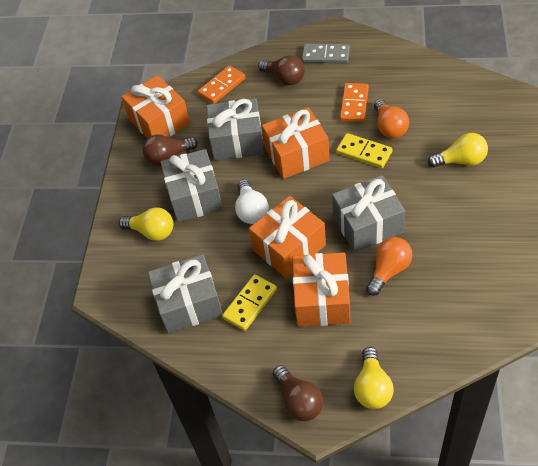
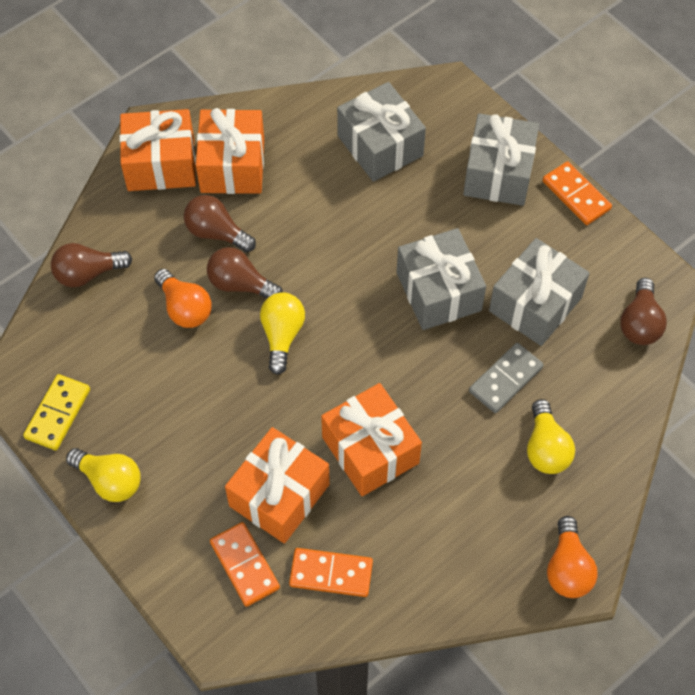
brown light bulb: 3 -> 4
orange domino: 2 -> 3
white light bulb: 1 -> 0
yellow domino: 2 -> 1

